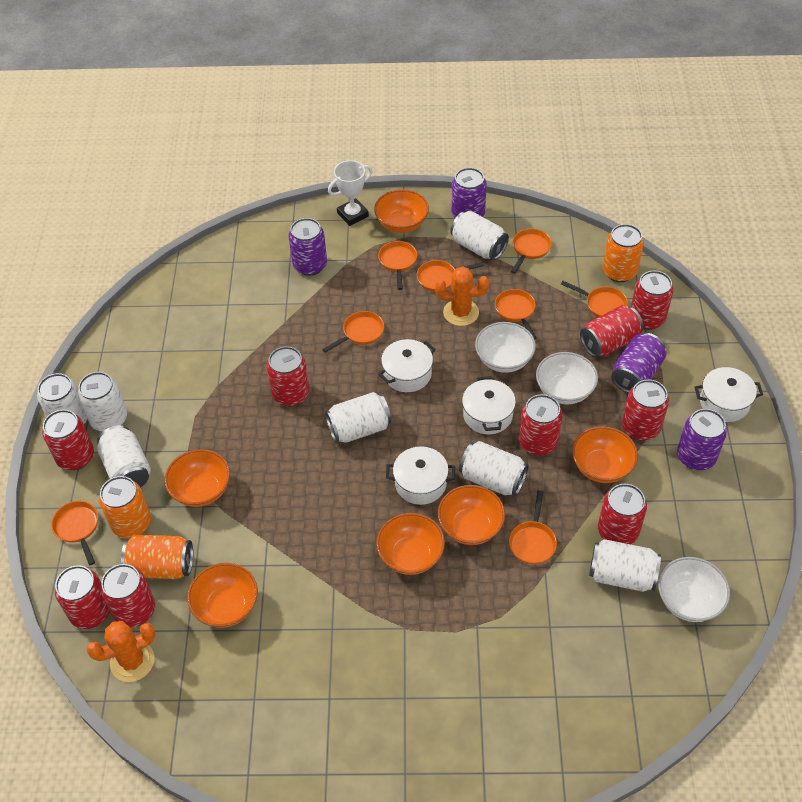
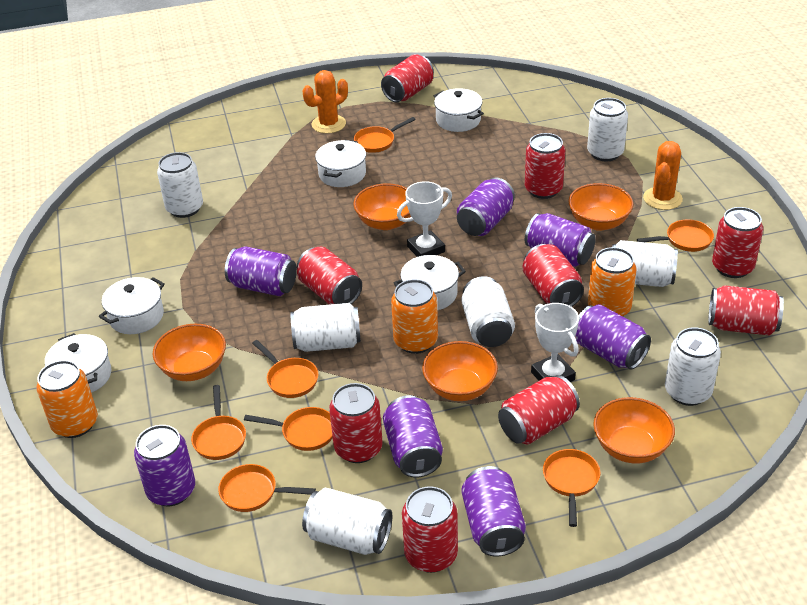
orange bowl: 6 -> 5
orange pan: 8 -> 7
purple can: 4 -> 7
white bowl: 3 -> 0
white pot: 4 -> 5
white trophy: 1 -> 2

